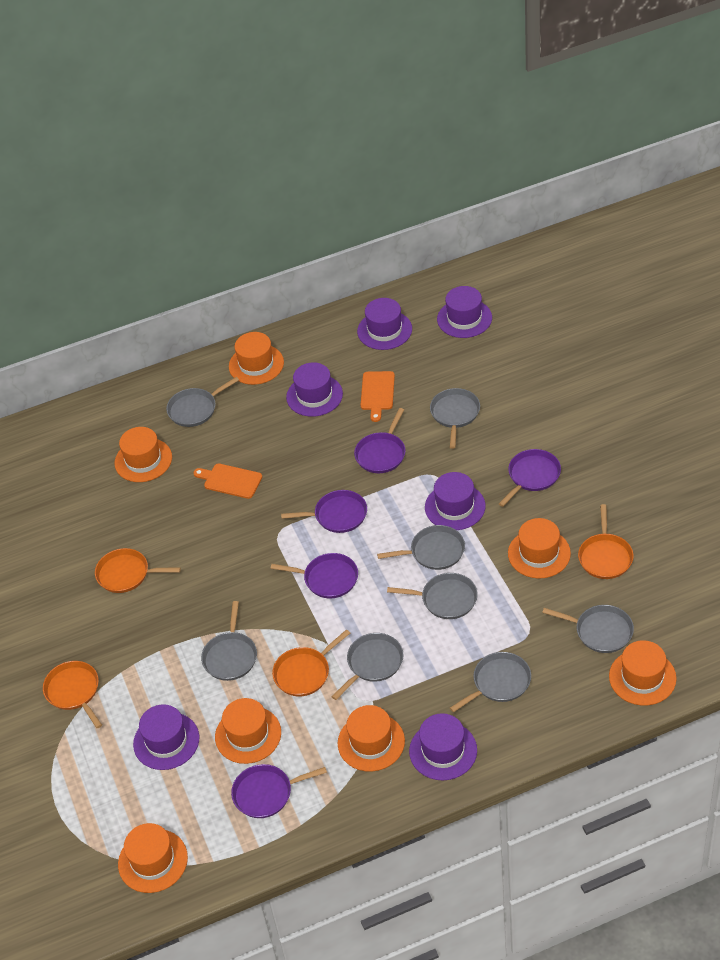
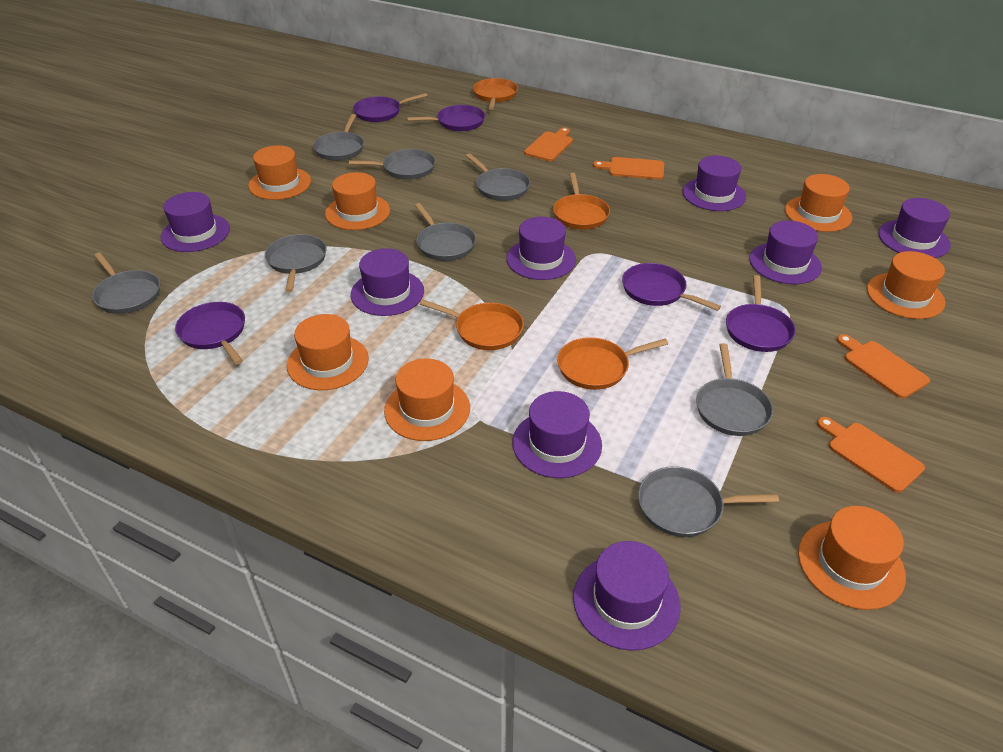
orange cutting board: 2 -> 4
purple hat: 6 -> 8

